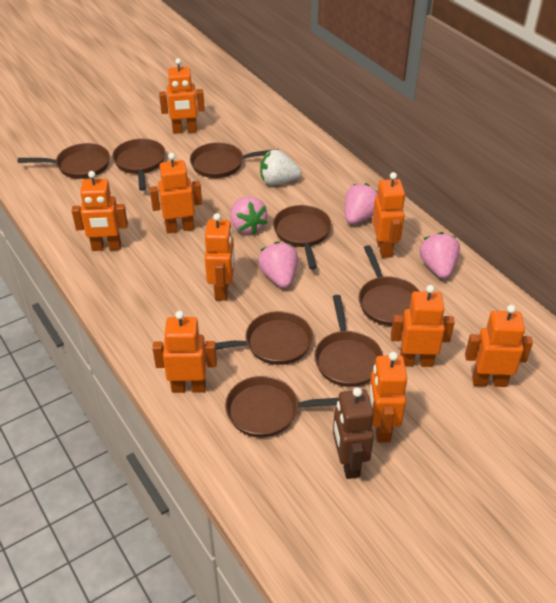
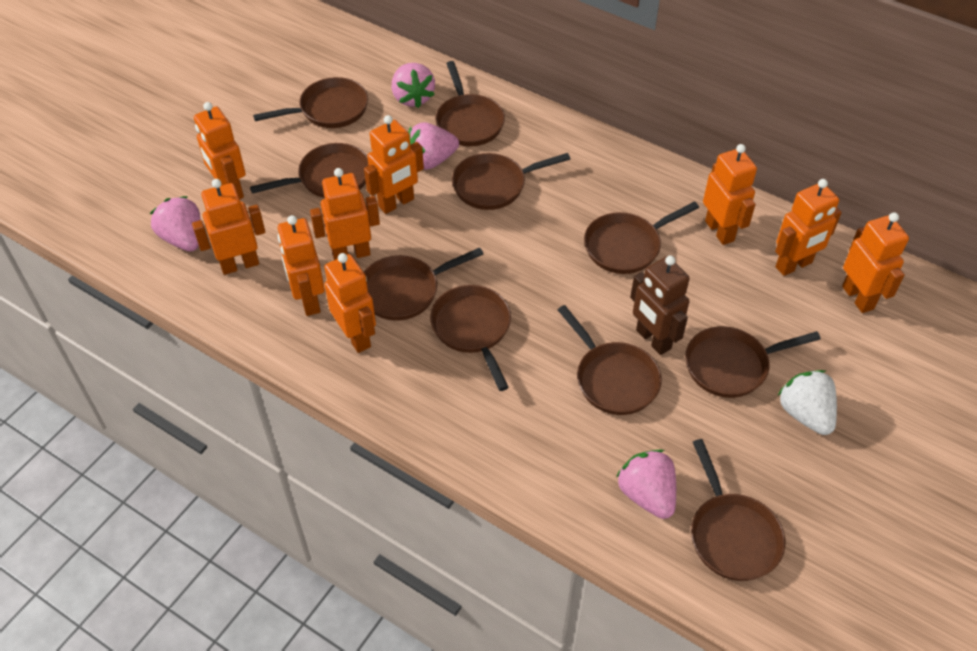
brown pan: 8 -> 10

